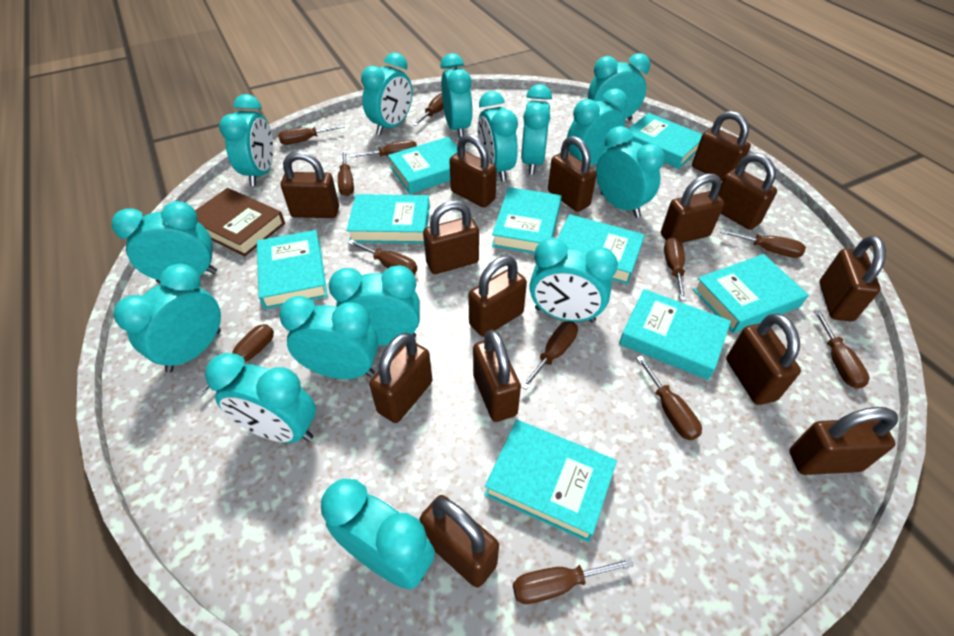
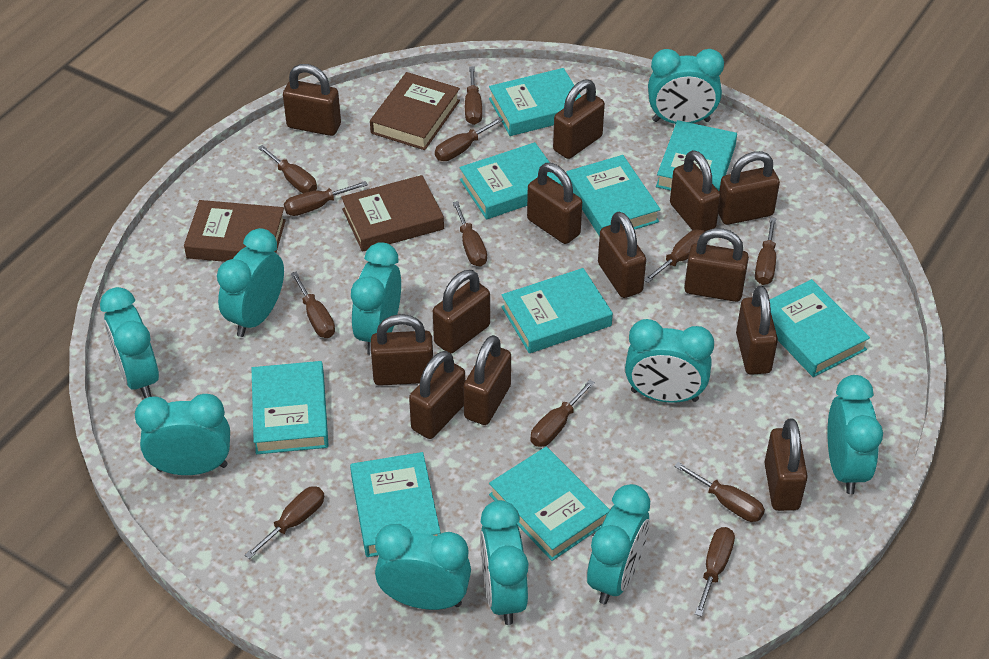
brown book: 1 -> 3
brown padlock: 14 -> 13
turquoise clock: 15 -> 10

